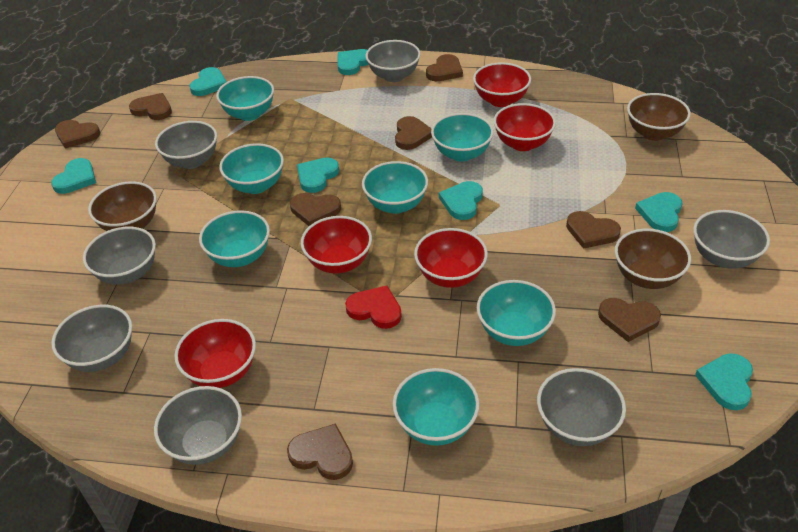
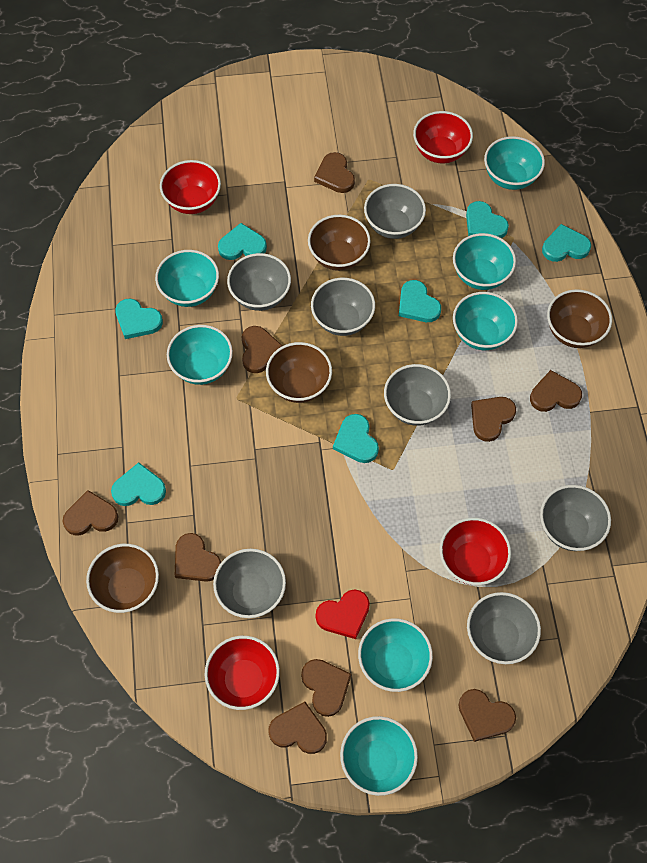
brown bowl: 3 -> 4
brown heart: 8 -> 9
red bowl: 5 -> 4

